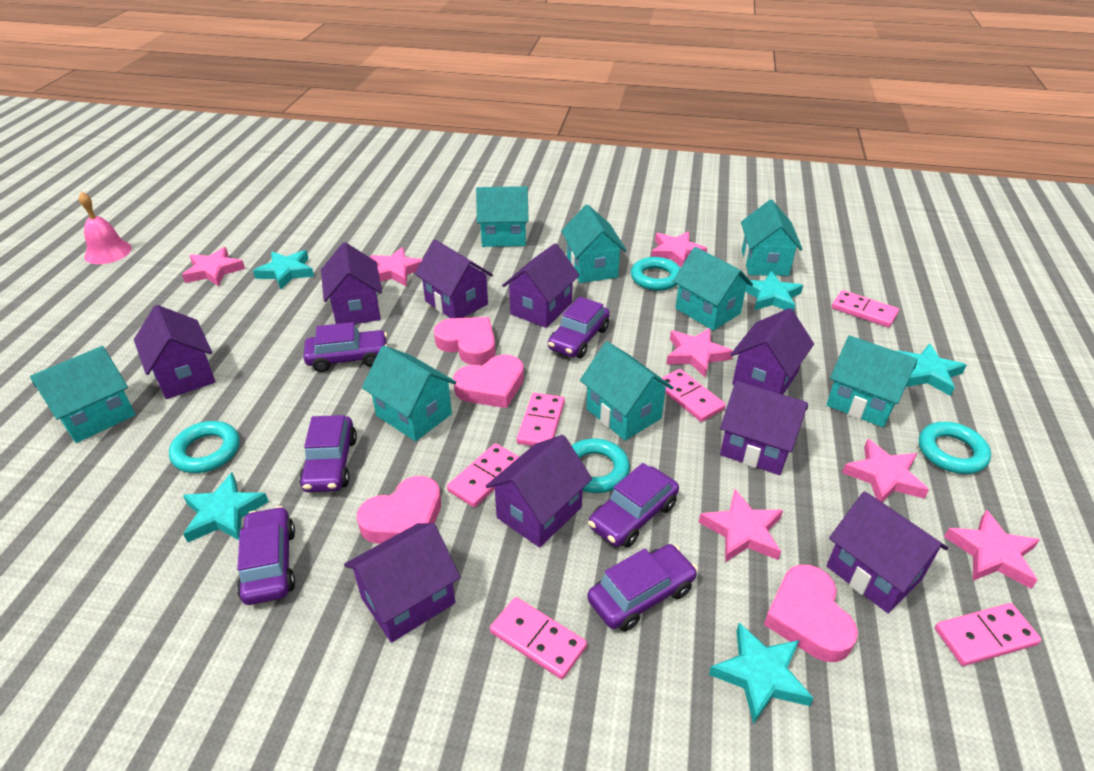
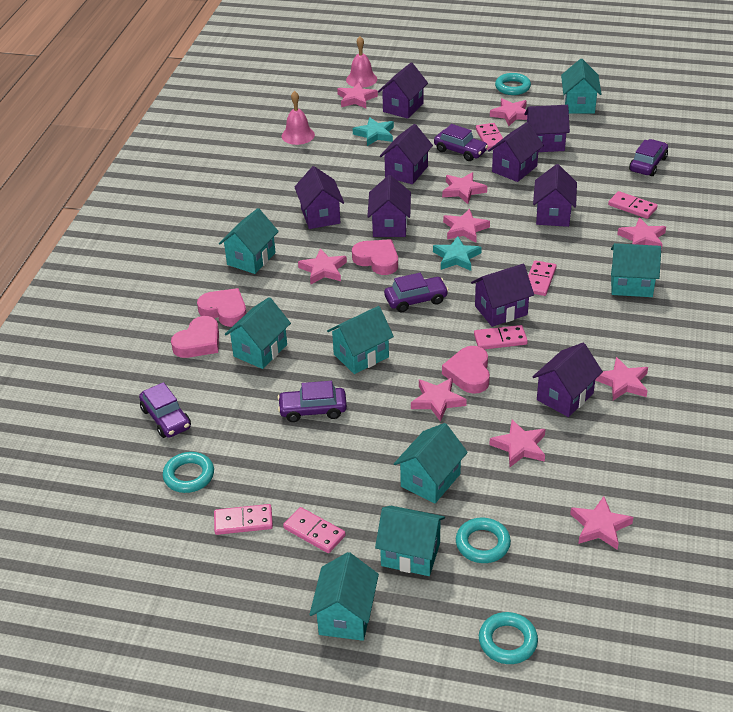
pink bell: 1 -> 2
pink star: 7 -> 10
purple car: 6 -> 5
turquoise star: 5 -> 2

